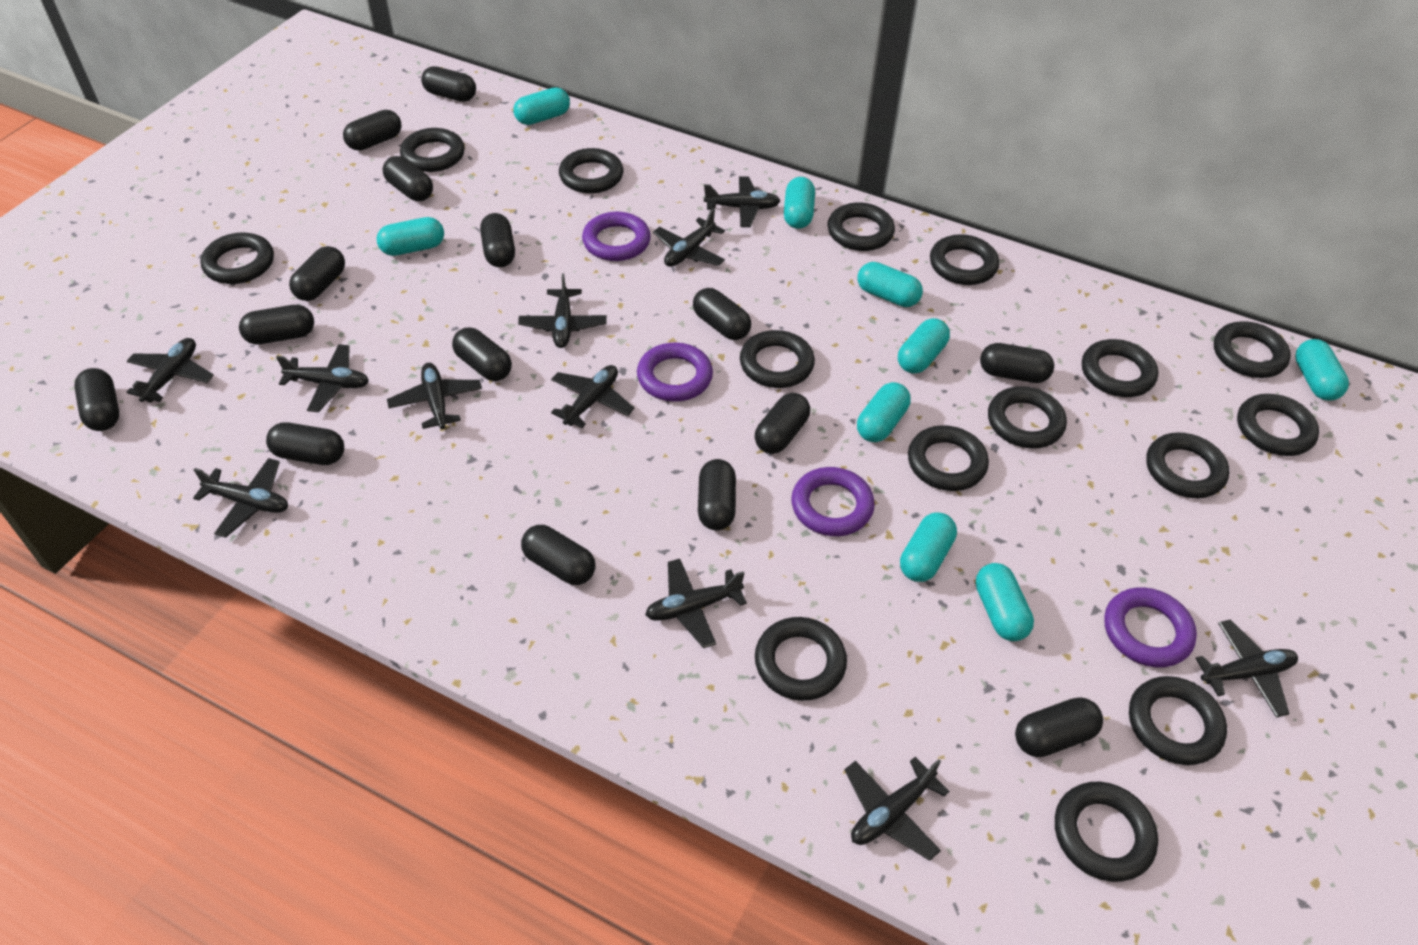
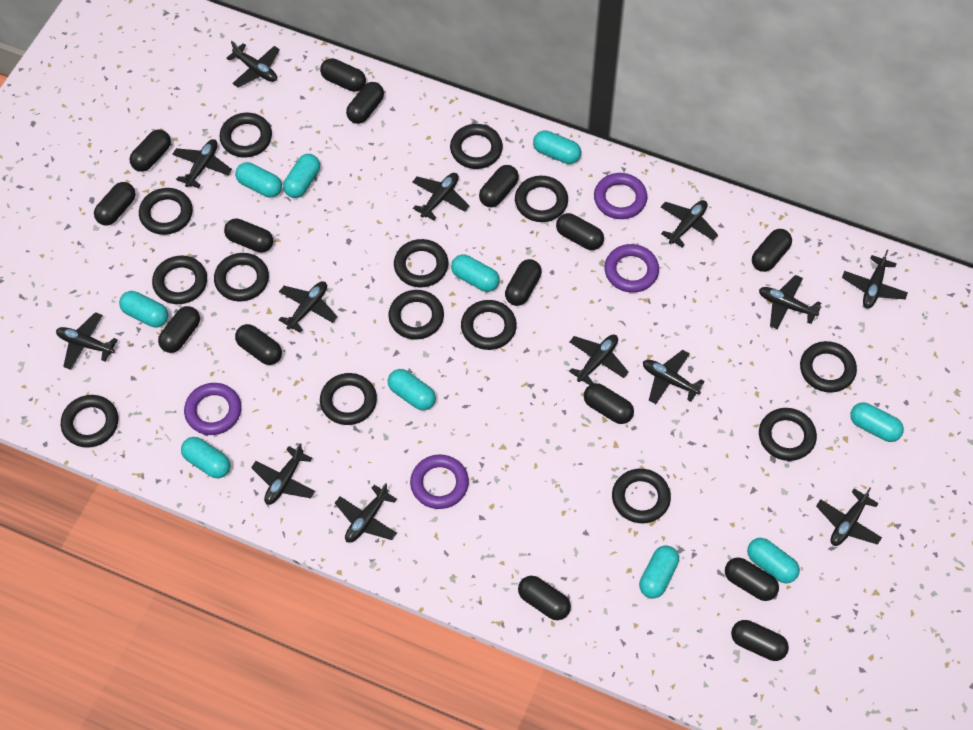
black plane: 11 -> 13
black ring: 15 -> 14
turquoise capsule: 9 -> 10

